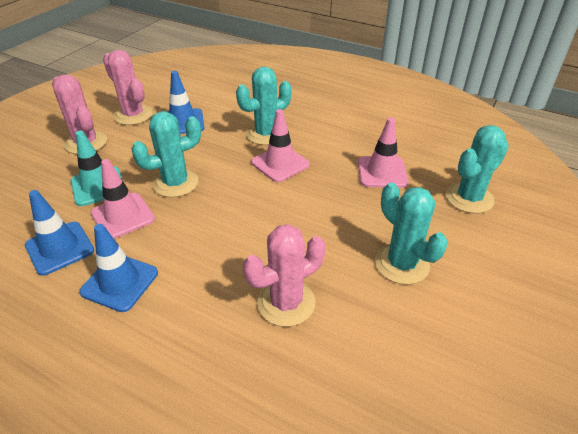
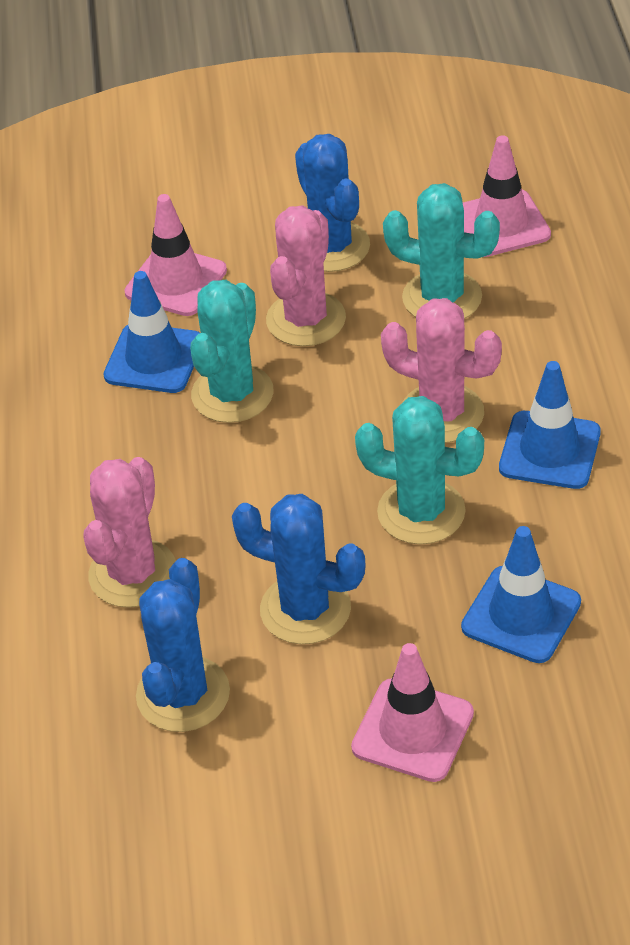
blue cactus: 0 -> 3
turquoise cactus: 4 -> 3
turquoise traffic cone: 1 -> 0

